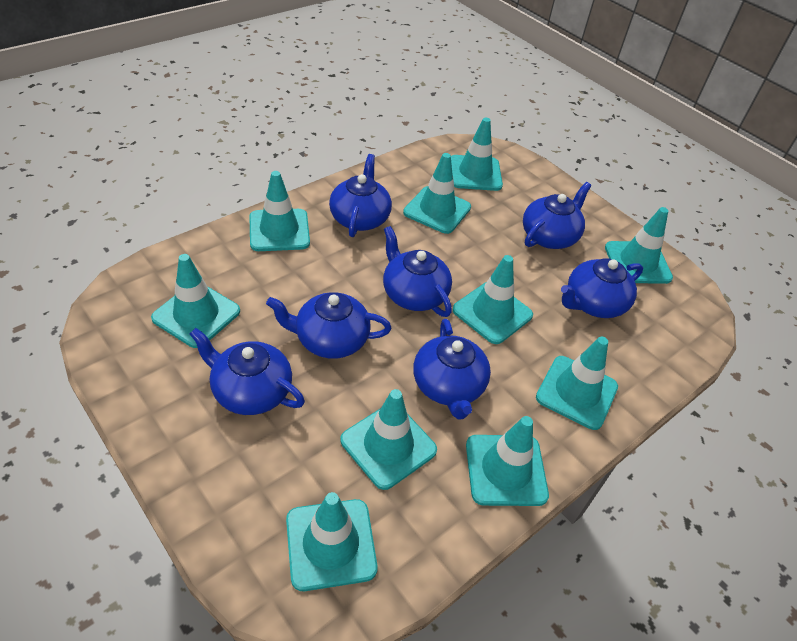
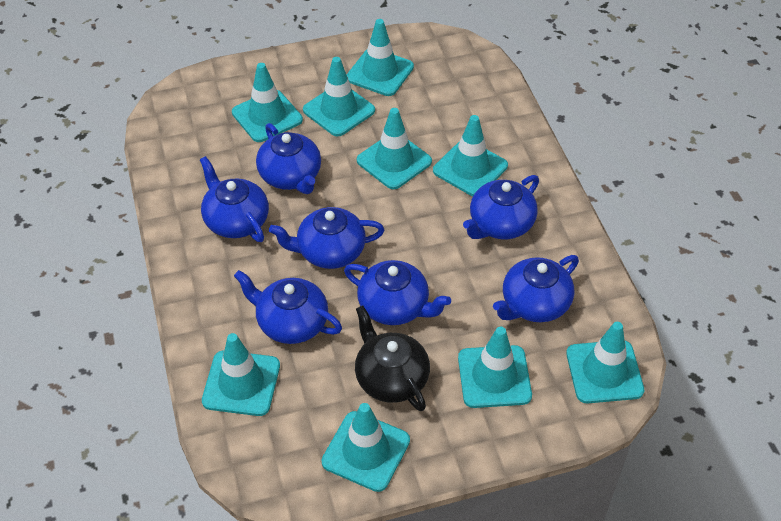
black teapot: 0 -> 1
turquoise traffic cone: 10 -> 9

